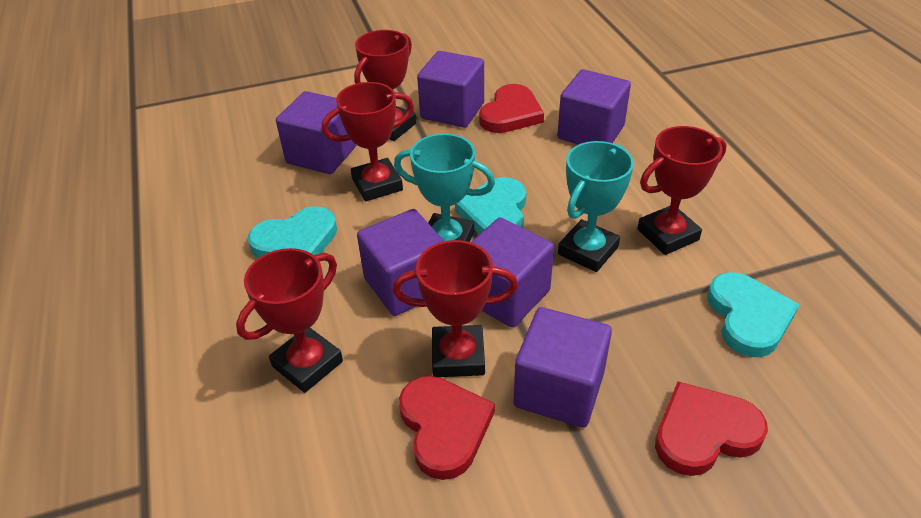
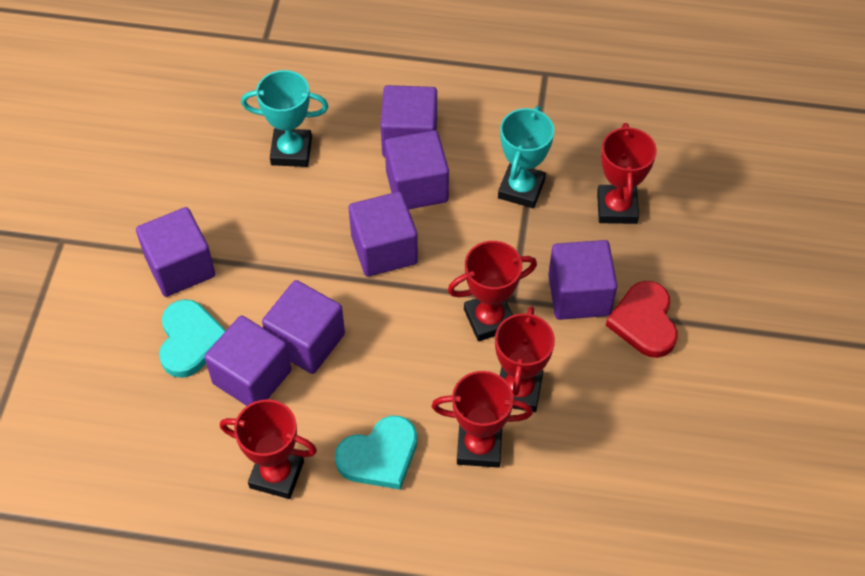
purple cube: 6 -> 7
red heart: 3 -> 1
turquoise heart: 3 -> 2

